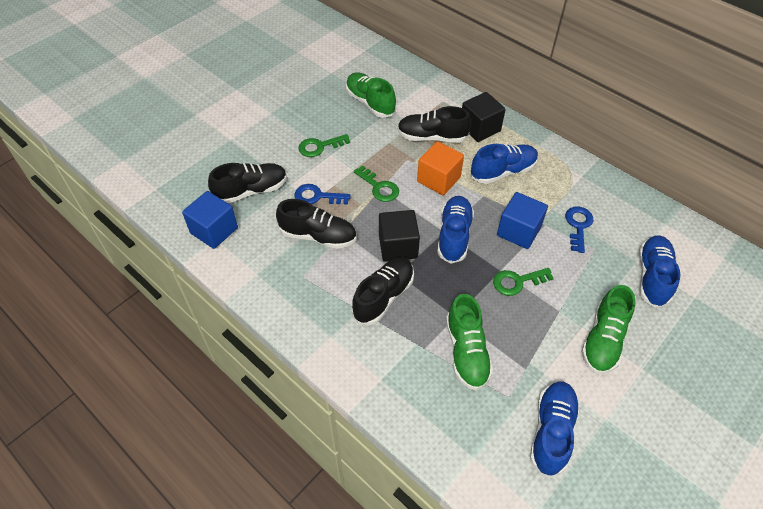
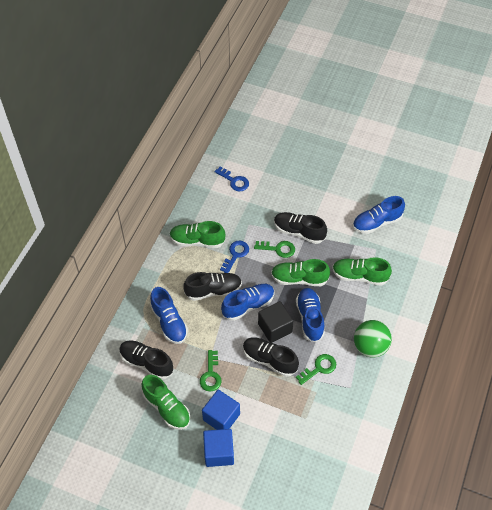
black cube: 2 -> 1
green ball: 0 -> 1
green shoe: 3 -> 4
orange cube: 1 -> 0

